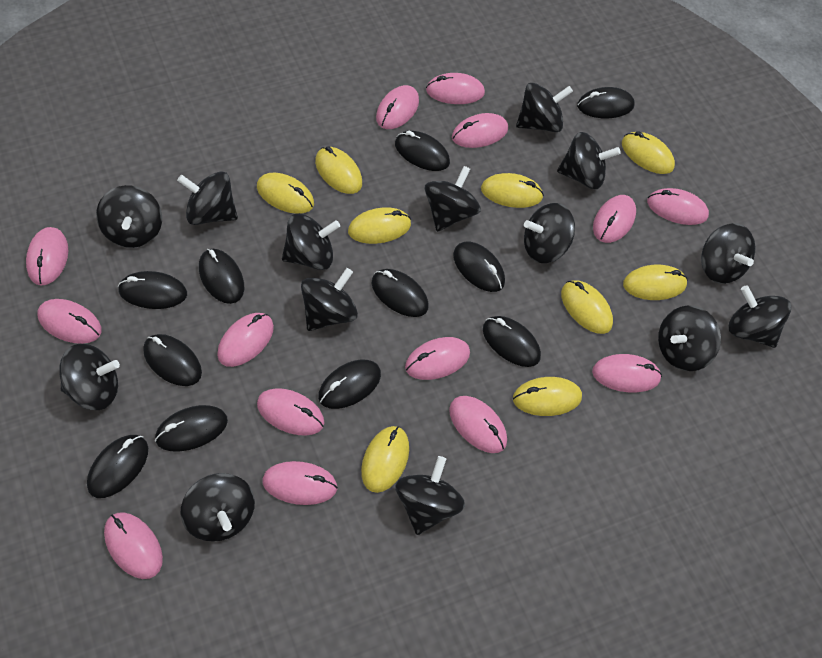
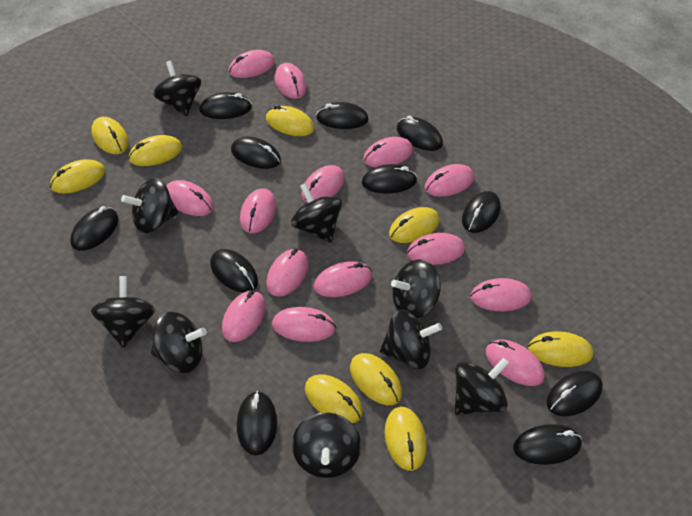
black spinning top: 14 -> 9

